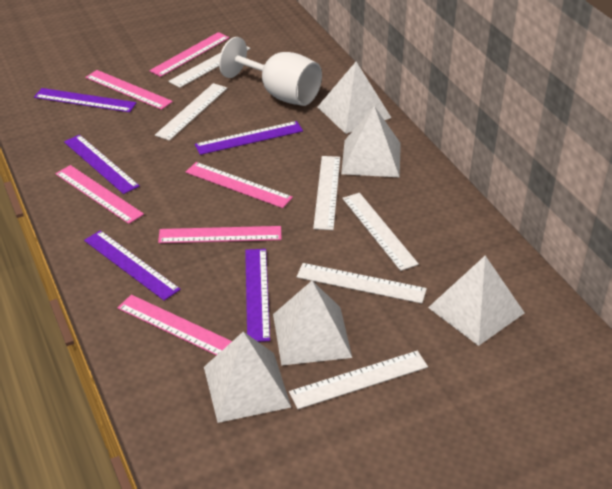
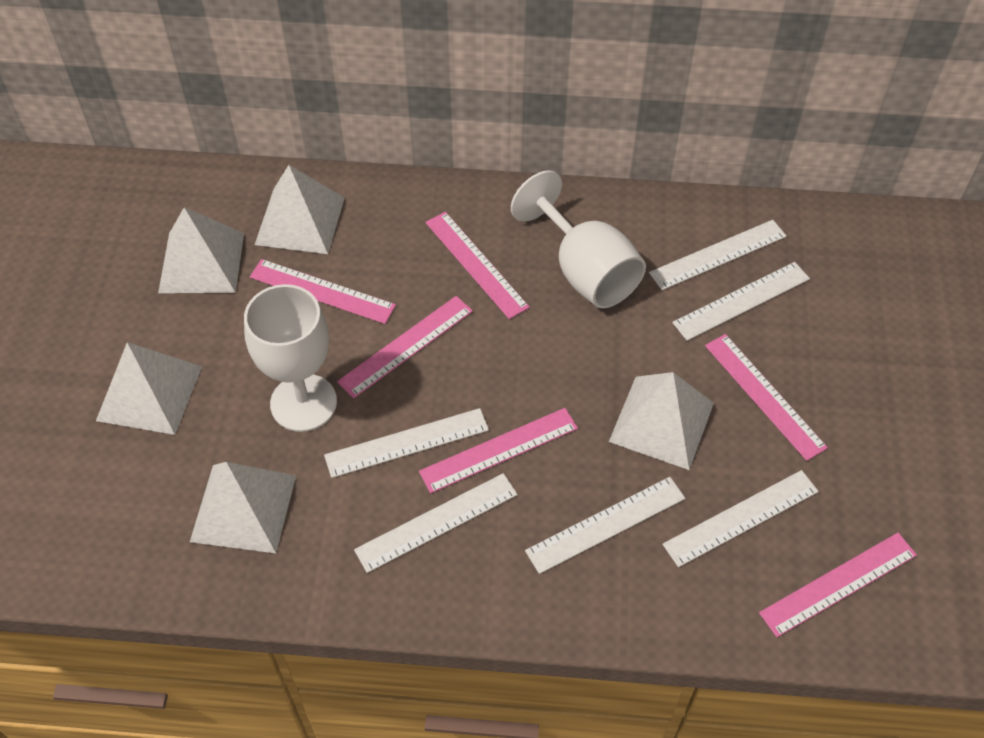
purple ruler: 5 -> 0
white goblet: 1 -> 2

